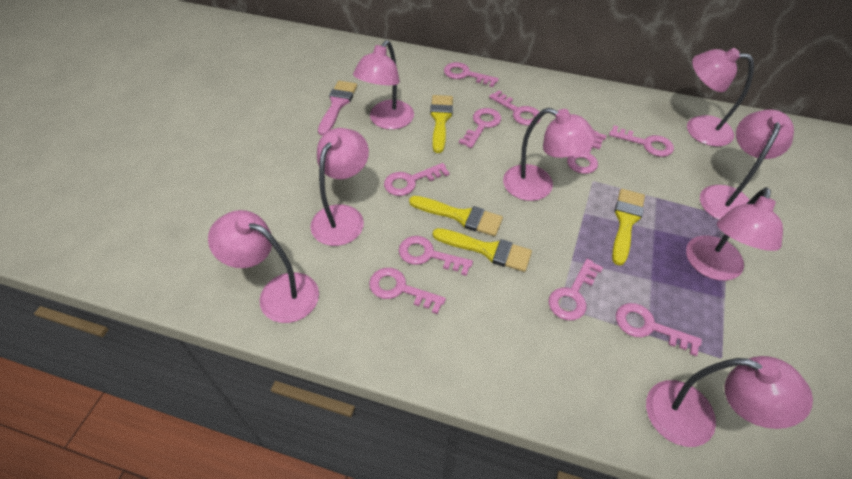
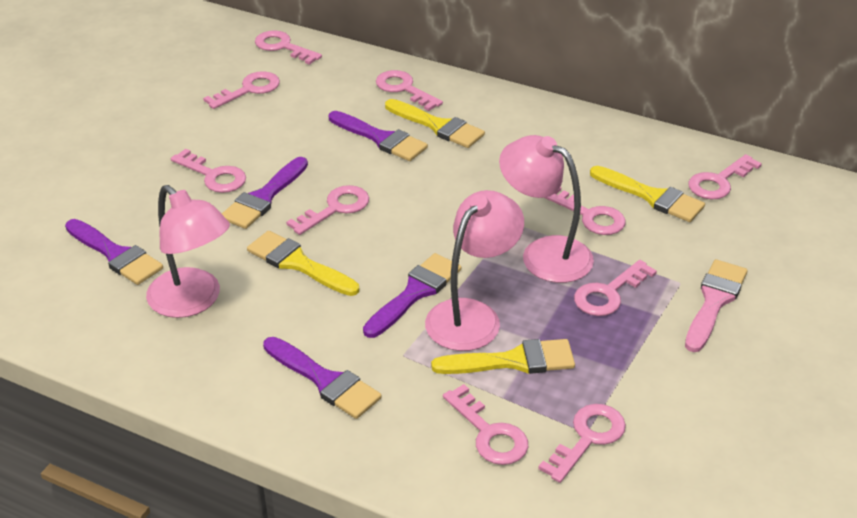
pink lamp: 8 -> 3
purple brush: 0 -> 5

